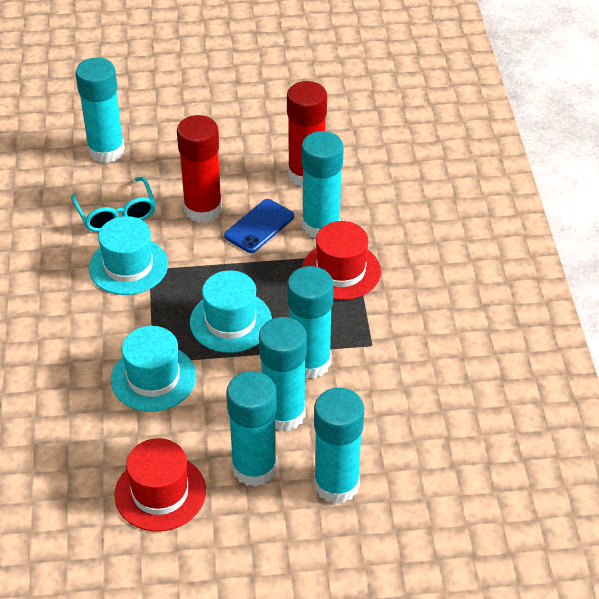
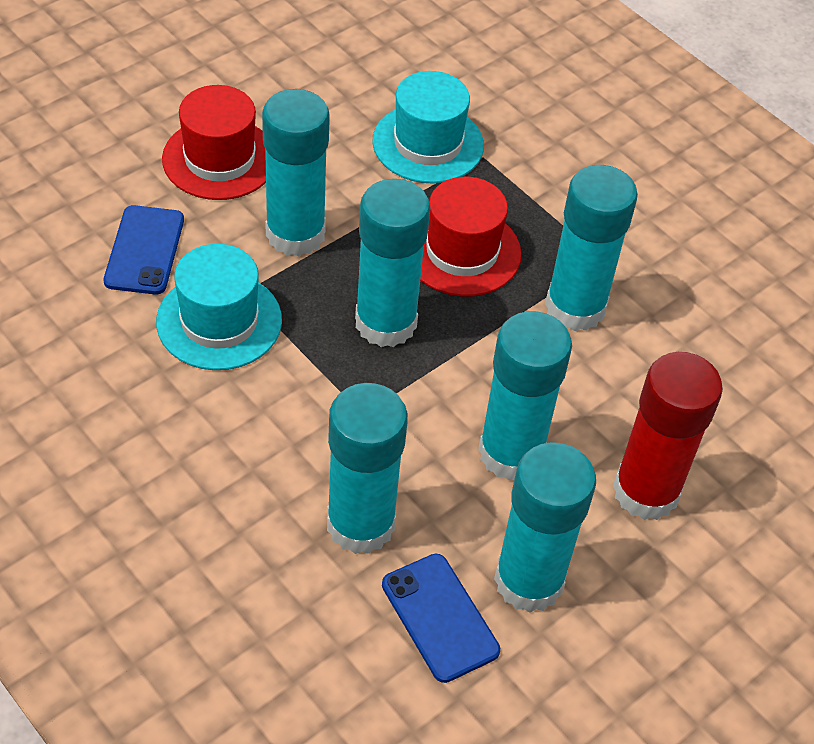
blue phone: 1 -> 2
red glue stick: 2 -> 1
turquoise glasses: 1 -> 0
turquoise hat: 3 -> 2

